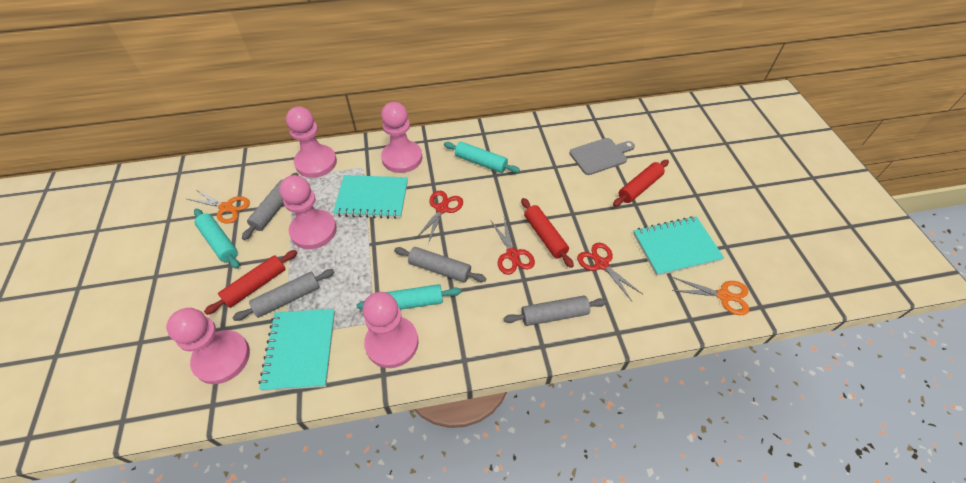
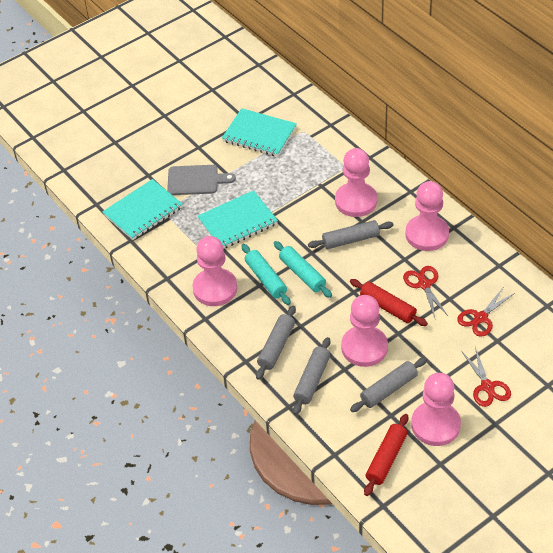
orange scissors: 2 -> 0
red rolling pin: 3 -> 2
turquoise rolling pin: 3 -> 2

